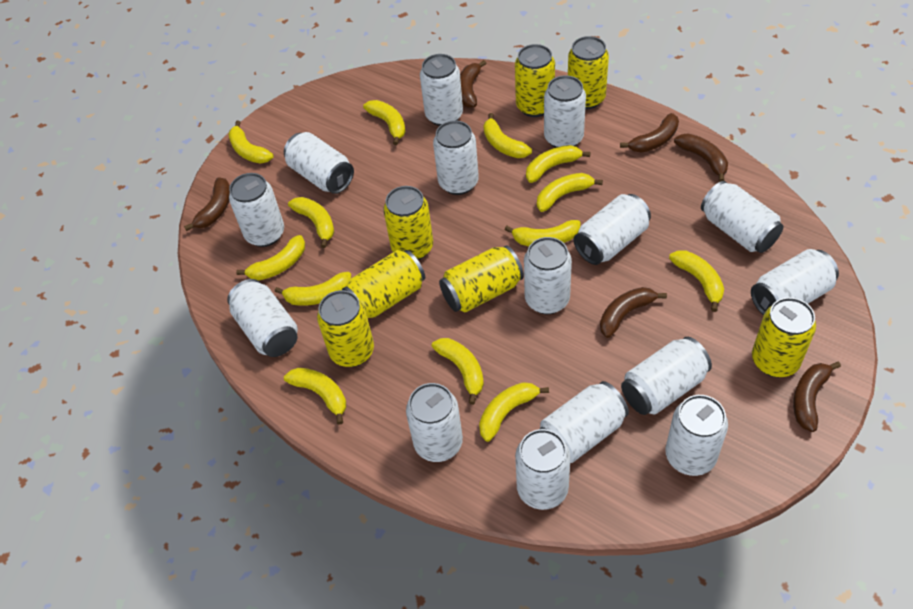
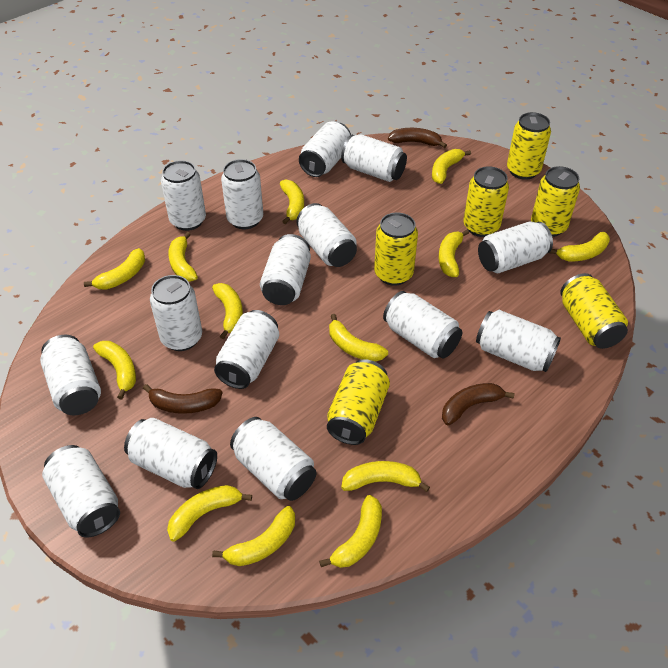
brown banana: 6 -> 3
yellow can: 7 -> 6

